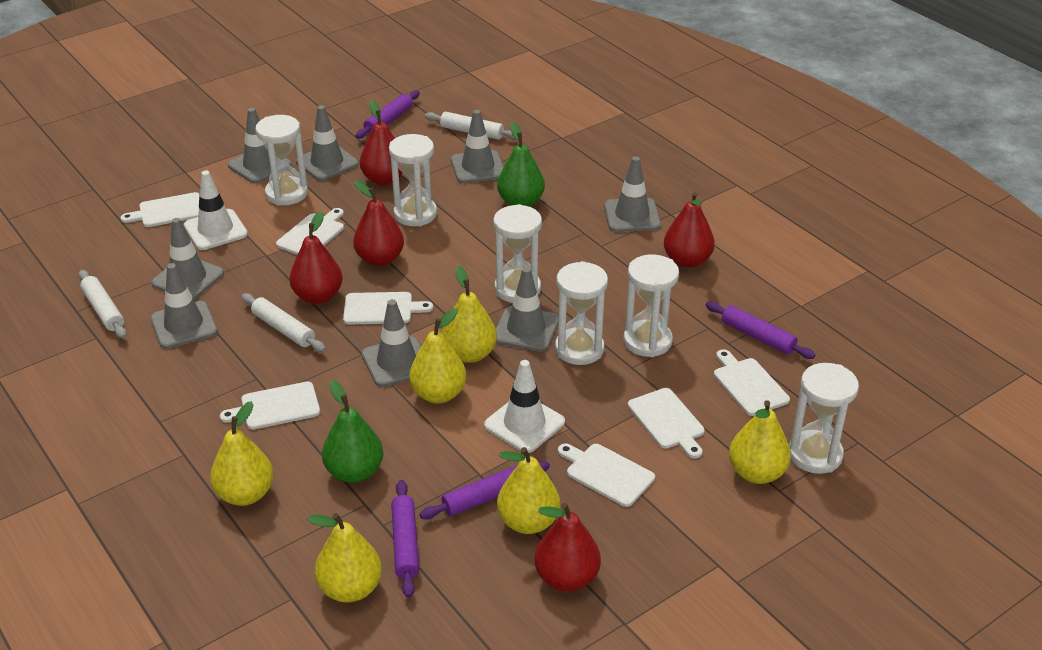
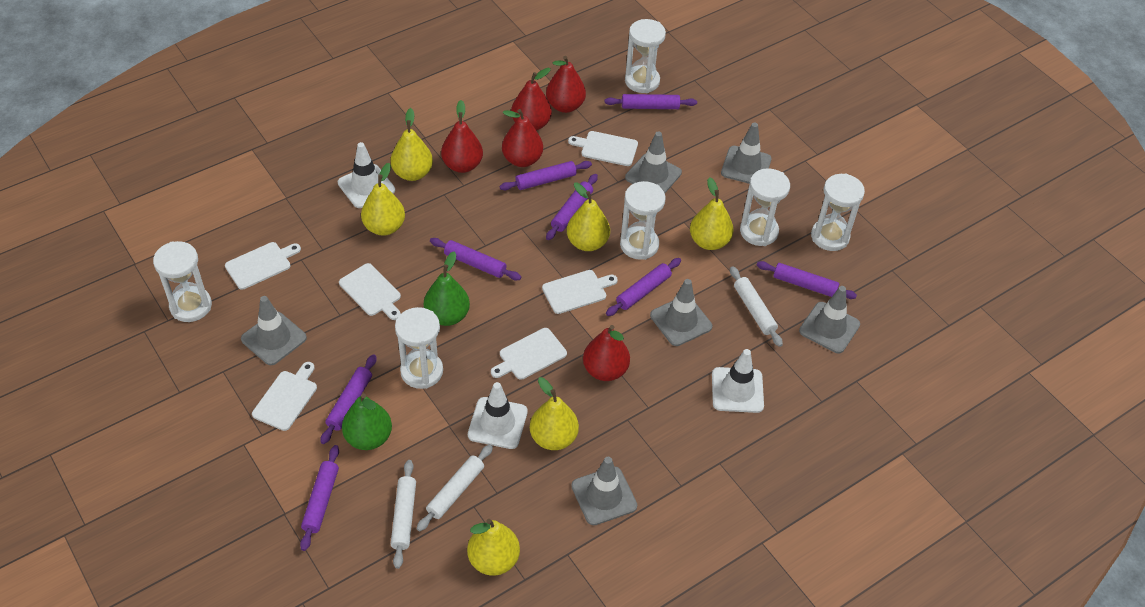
grey traffic cone: 8 -> 6
purple rolling pin: 4 -> 8
white cutting board: 7 -> 6
white traffic cone: 2 -> 3

